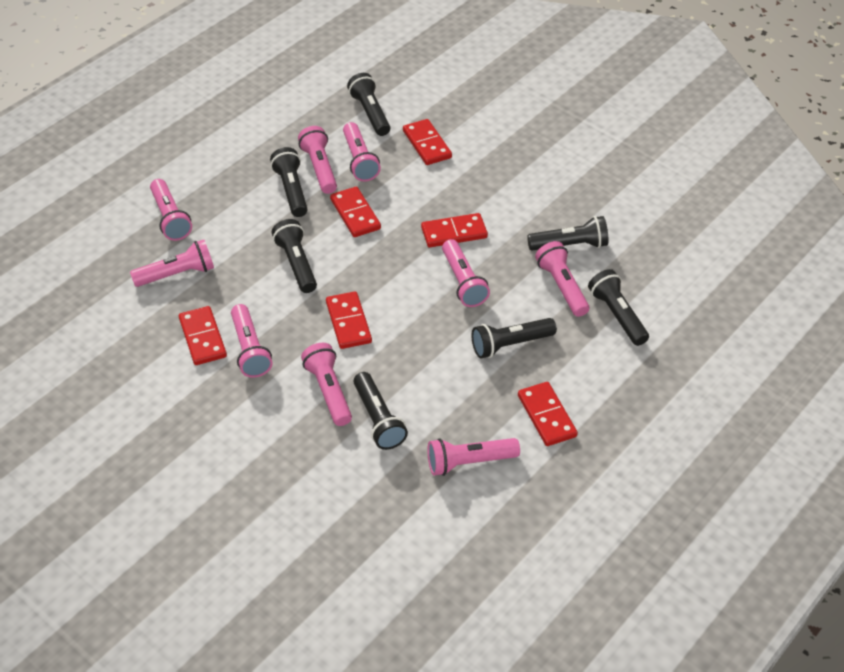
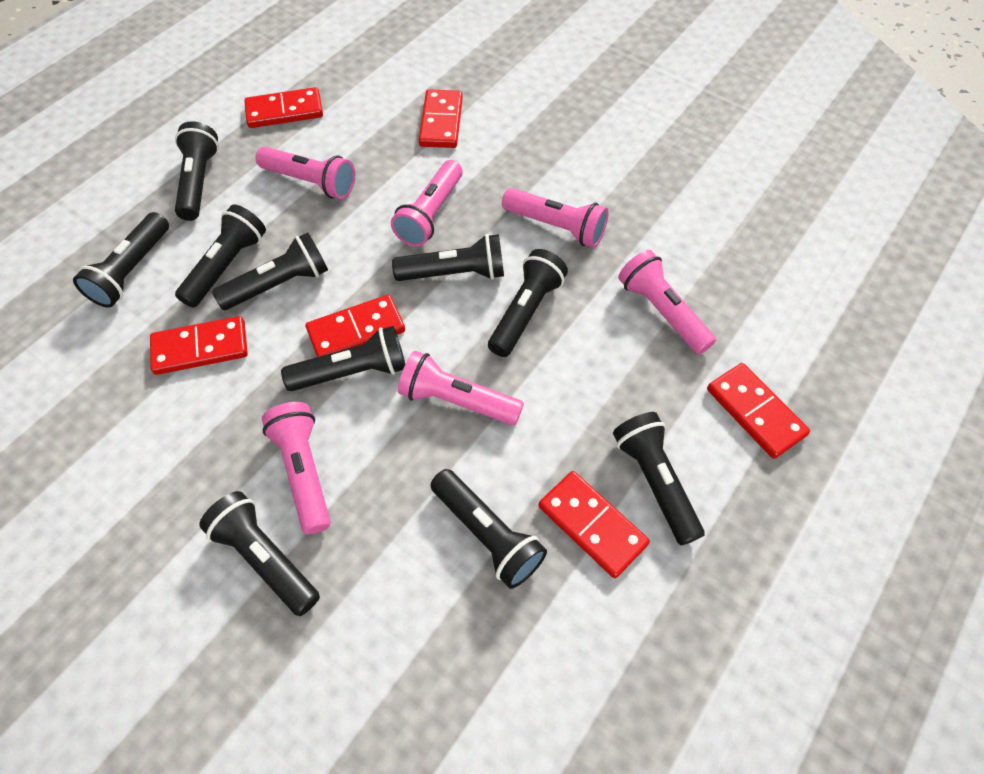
black flashlight: 7 -> 10
pink flashlight: 9 -> 6

